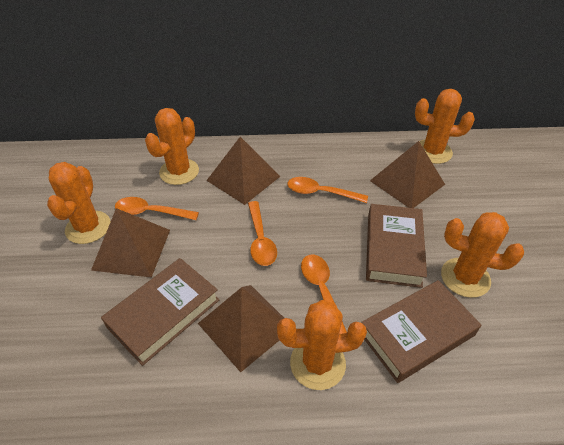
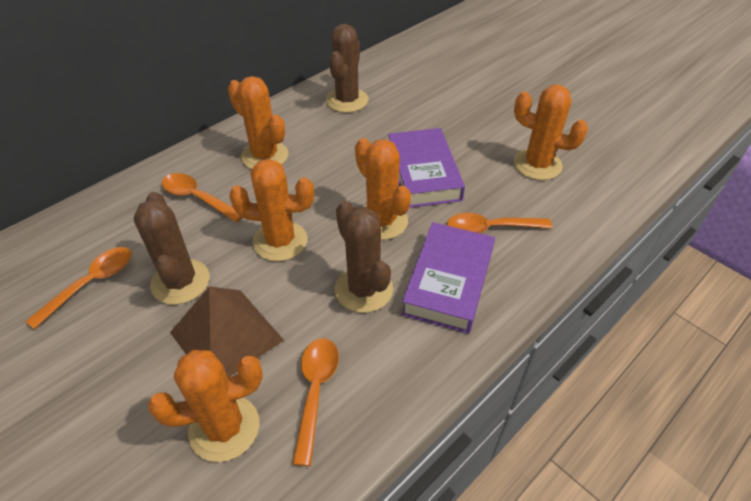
brown book: 3 -> 0
brown cactus: 0 -> 3
brown pyramid: 4 -> 1
purple book: 0 -> 2

